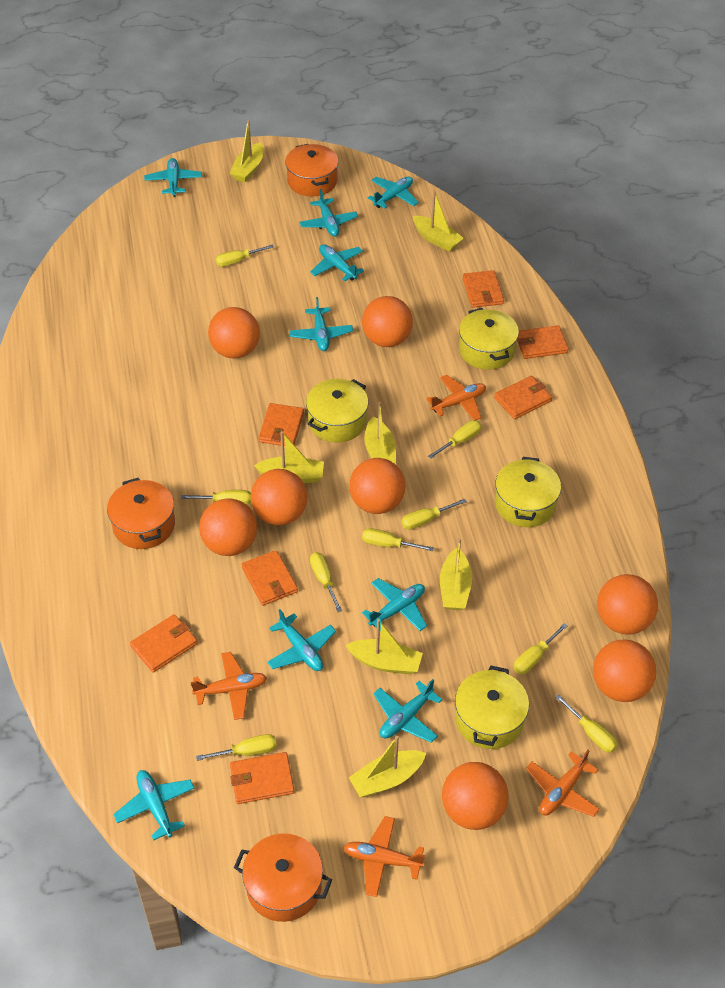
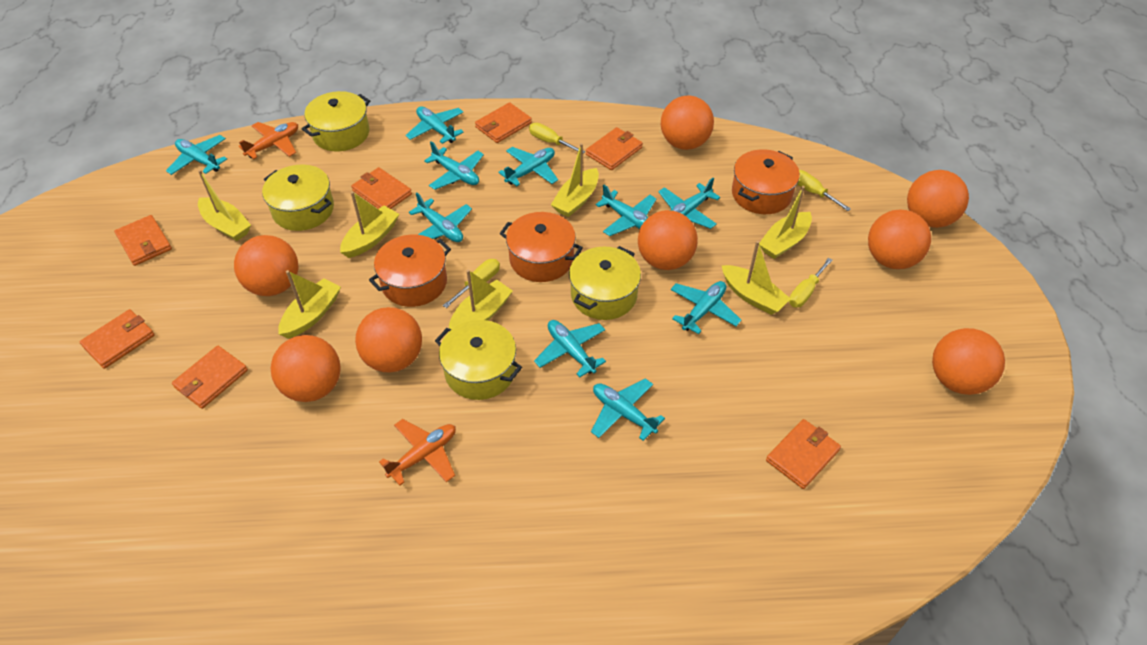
orange plane: 4 -> 2
turquoise plane: 9 -> 10
yellow screwdriver: 9 -> 4

